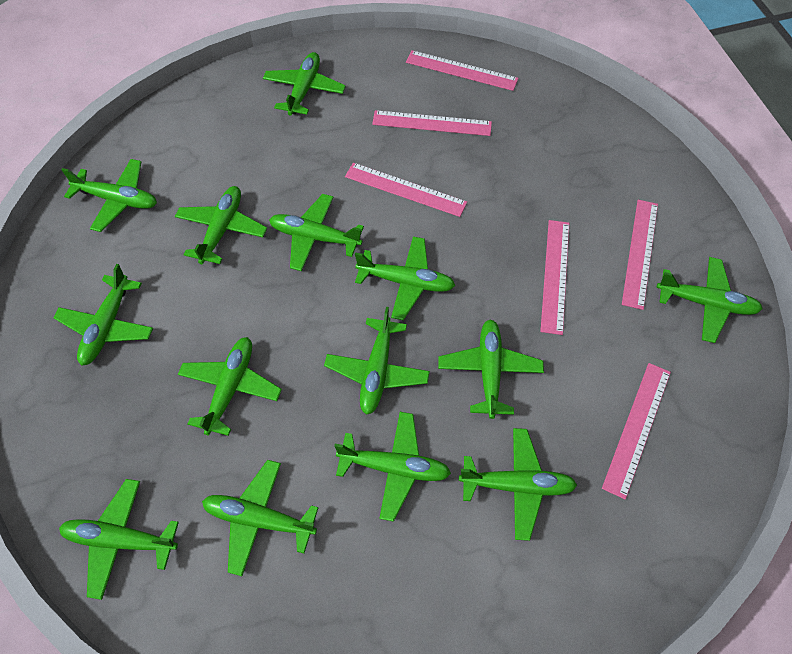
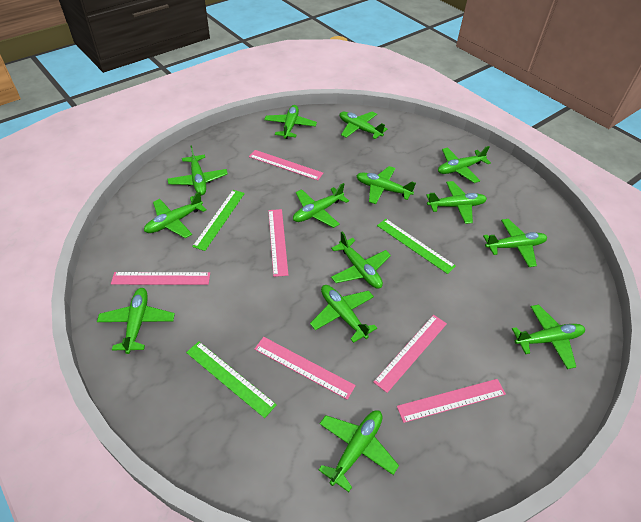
green ruler: 0 -> 3

